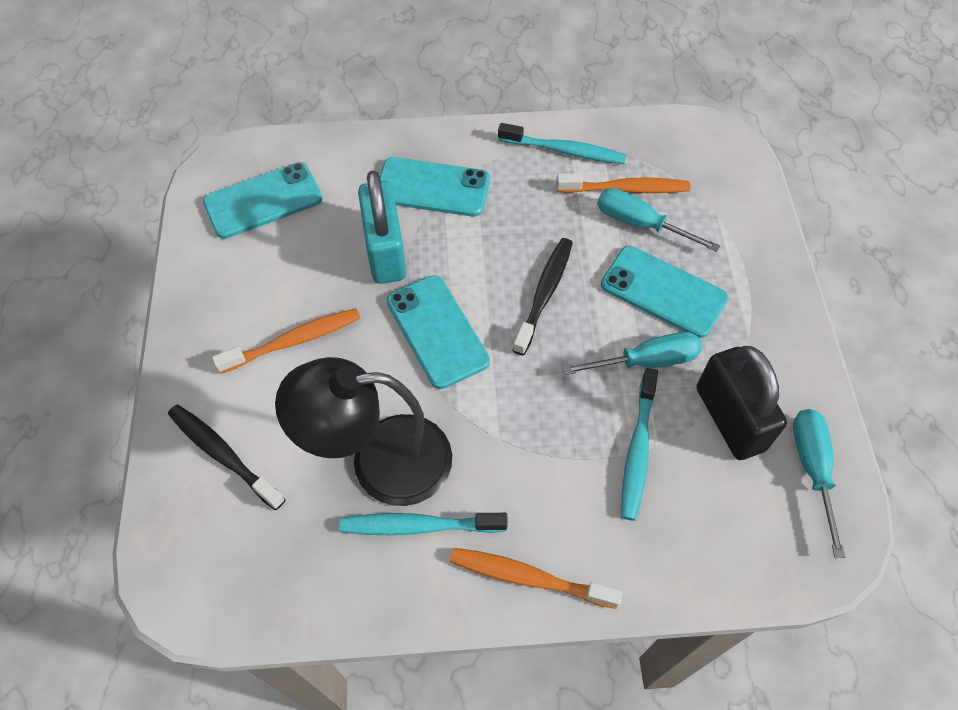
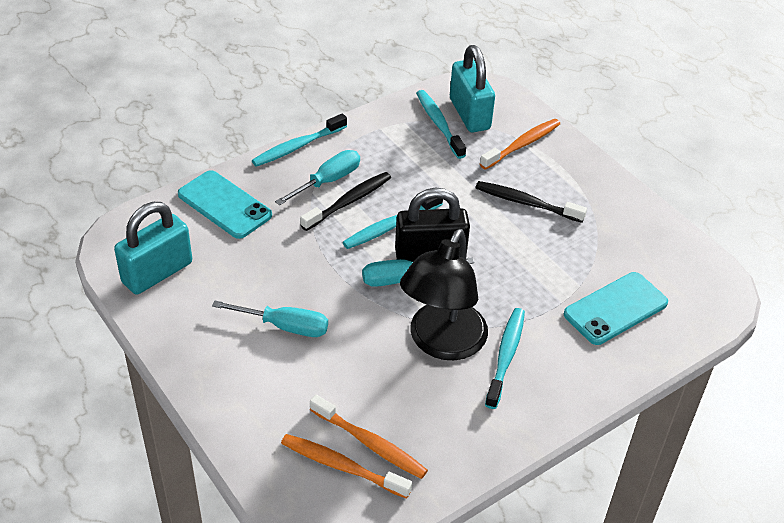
turquoise padlock: 1 -> 2
turquoise phone: 4 -> 2
turquoise toothbrush: 3 -> 4

